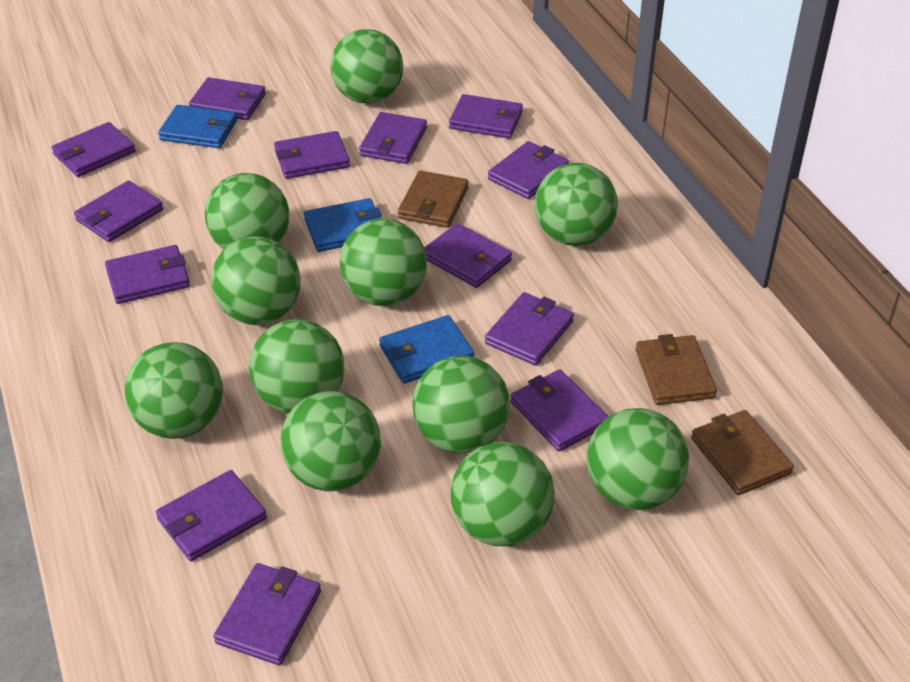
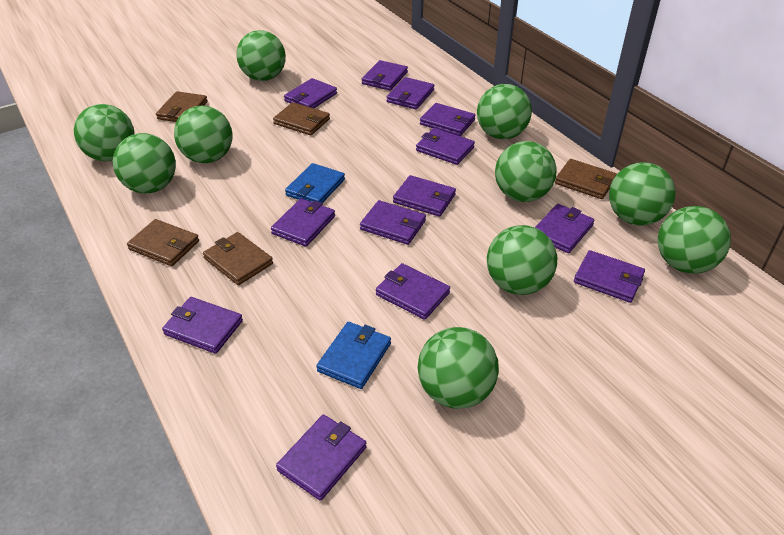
blue wallet: 3 -> 2
brown wallet: 3 -> 5
green ball: 11 -> 10

